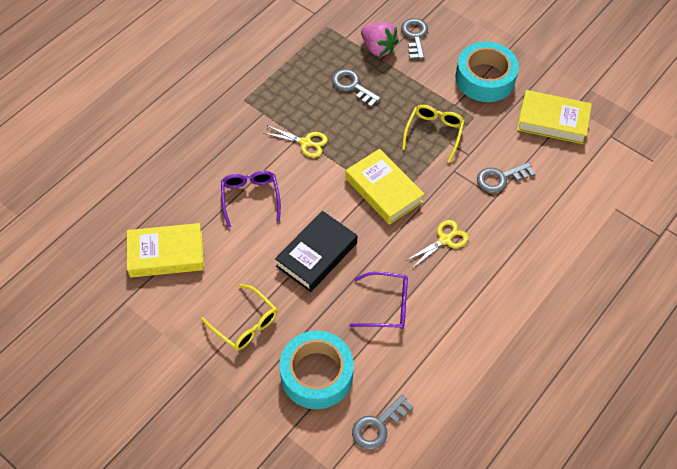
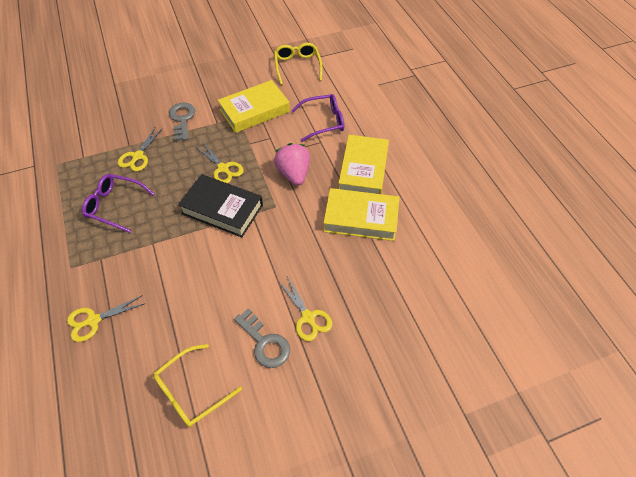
grey key: 4 -> 2
turquoise tape: 2 -> 0
yellow scissors: 2 -> 4

